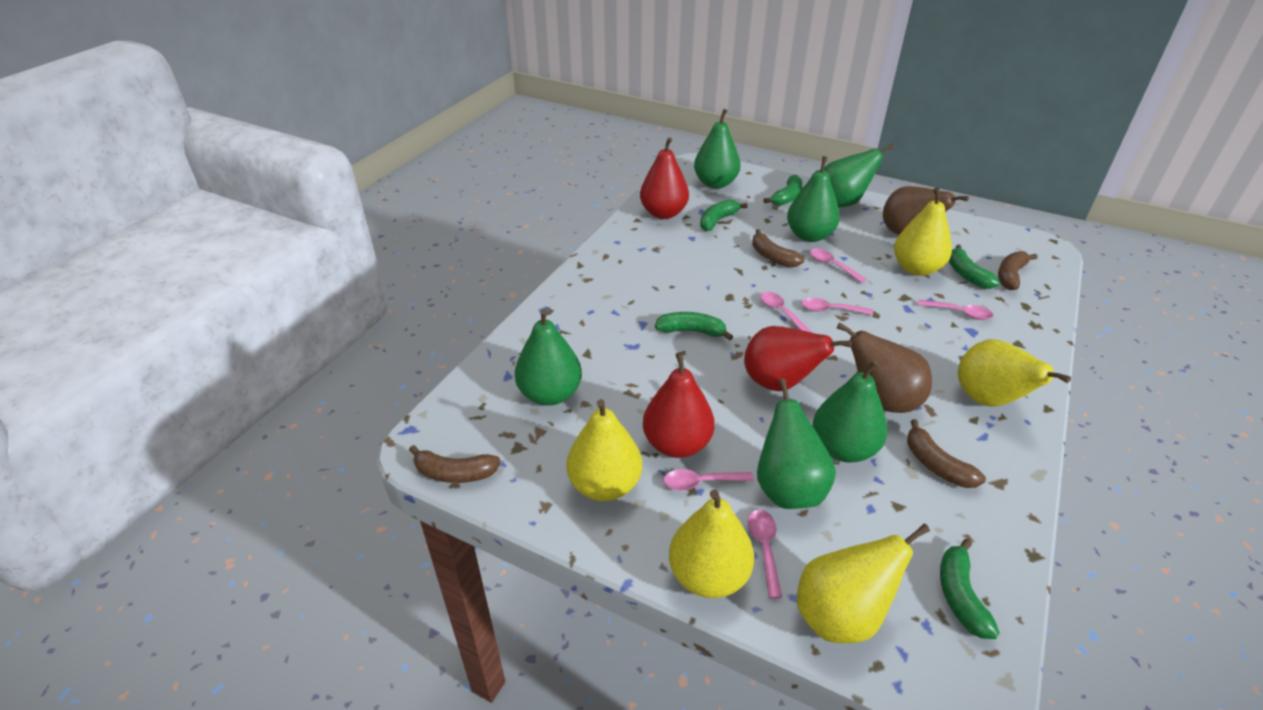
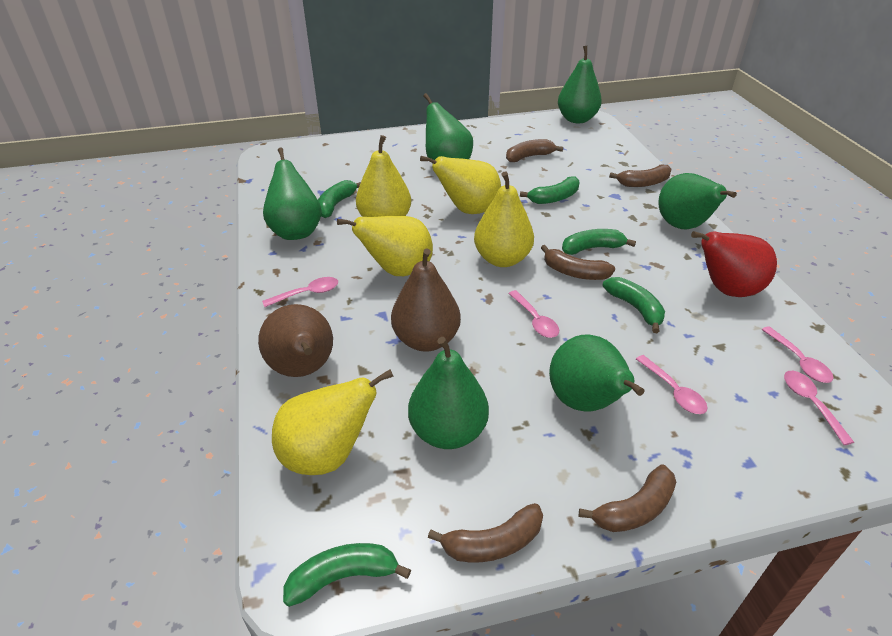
brown banana: 4 -> 5
pink spoon: 6 -> 5
red pear: 3 -> 1

